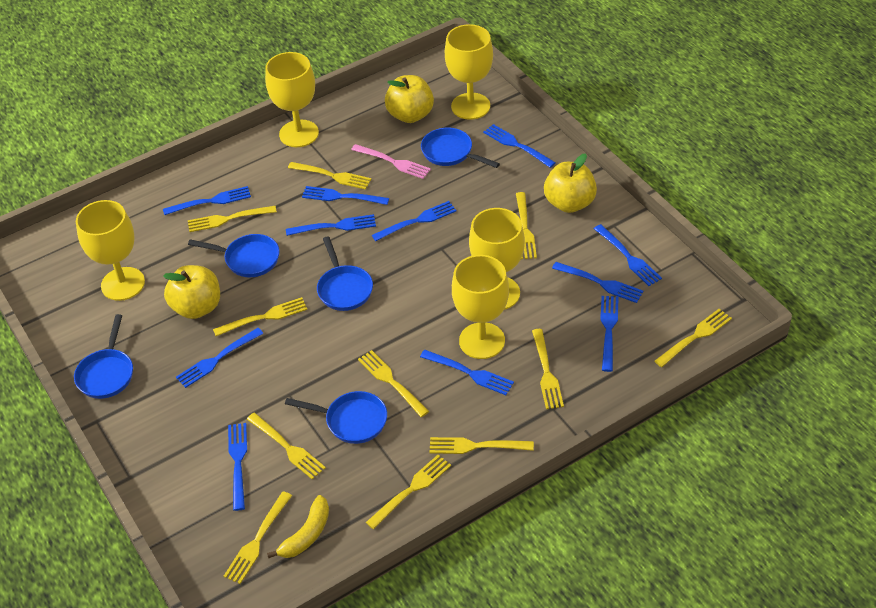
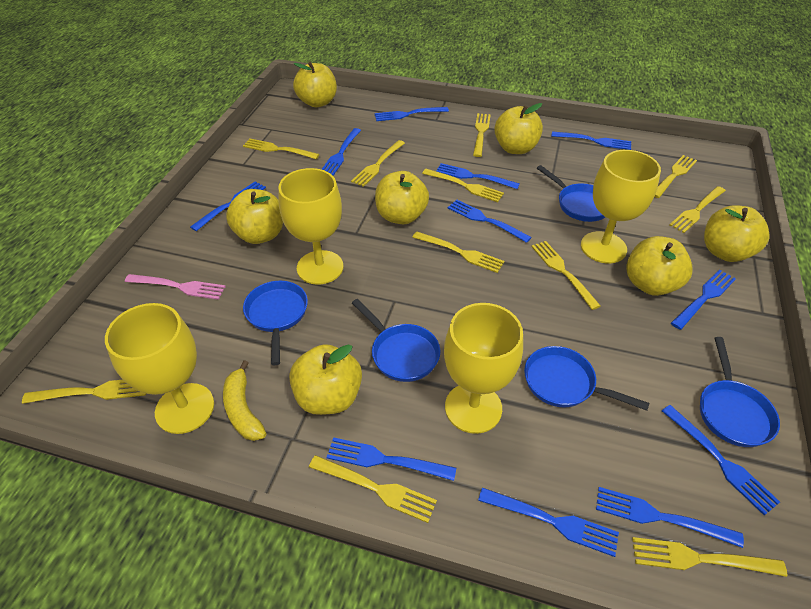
yellow apple: 3 -> 7
yellow goblet: 5 -> 4

